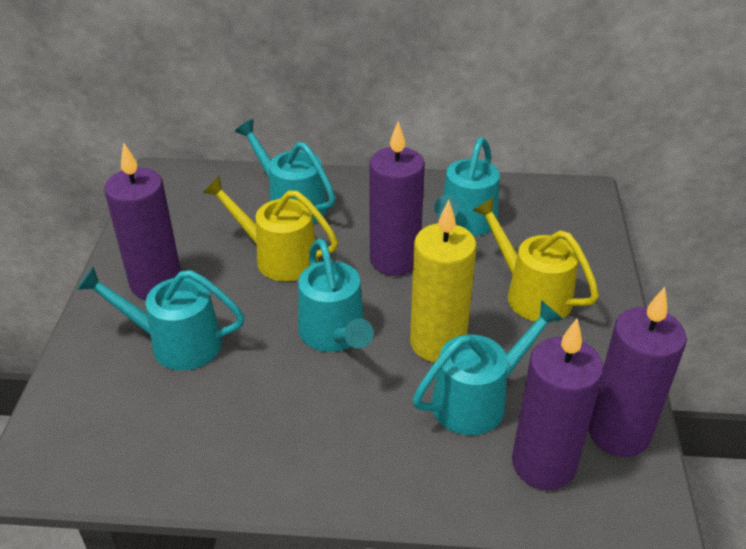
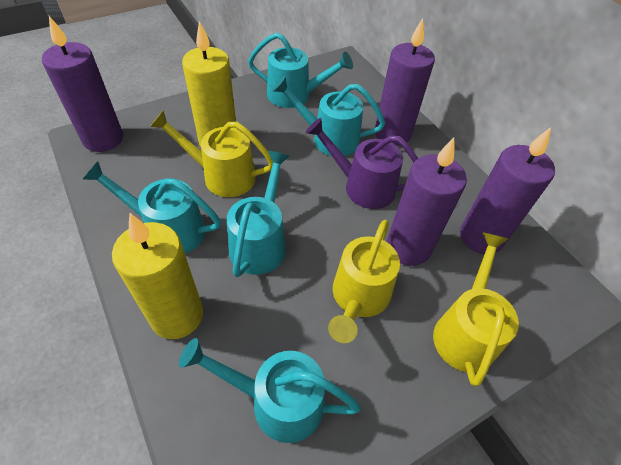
purple watering can: 0 -> 1
yellow candle: 1 -> 2
yellow watering can: 2 -> 3

